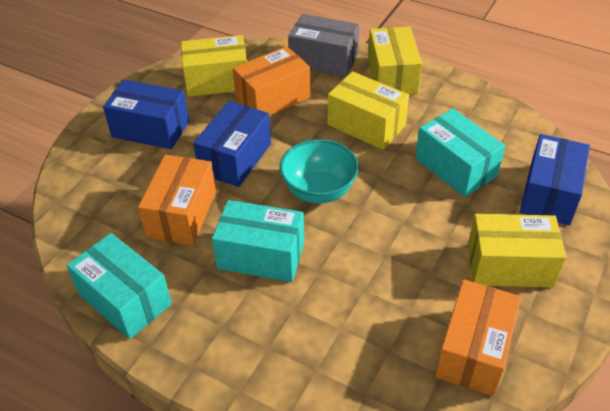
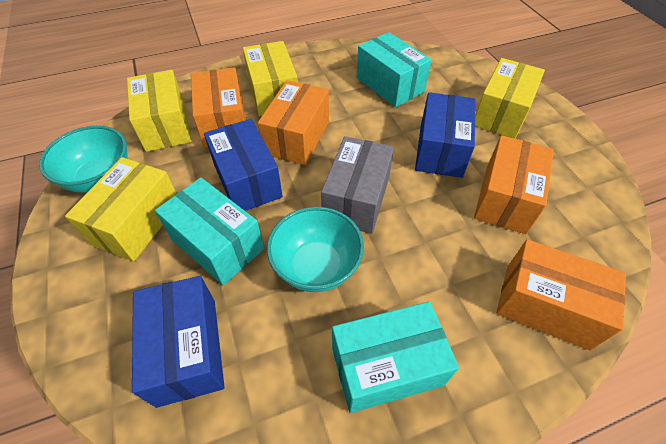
orange box: 3 -> 4
turquoise bowl: 1 -> 2

